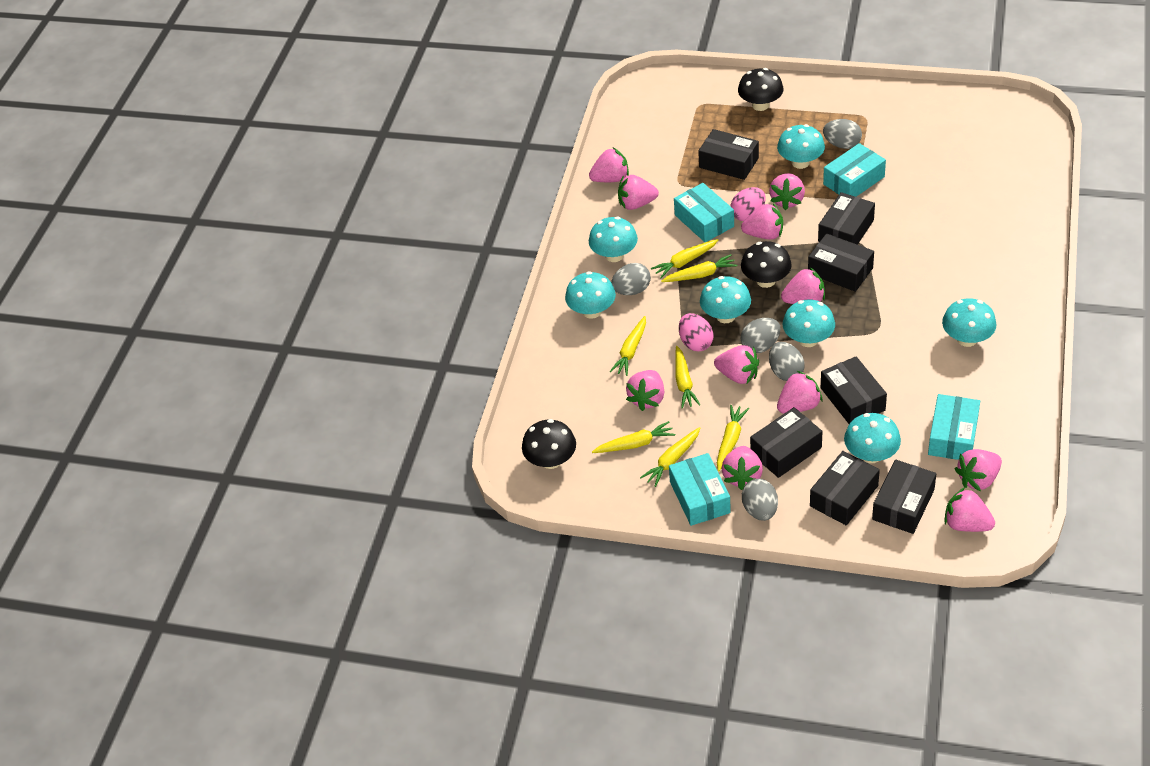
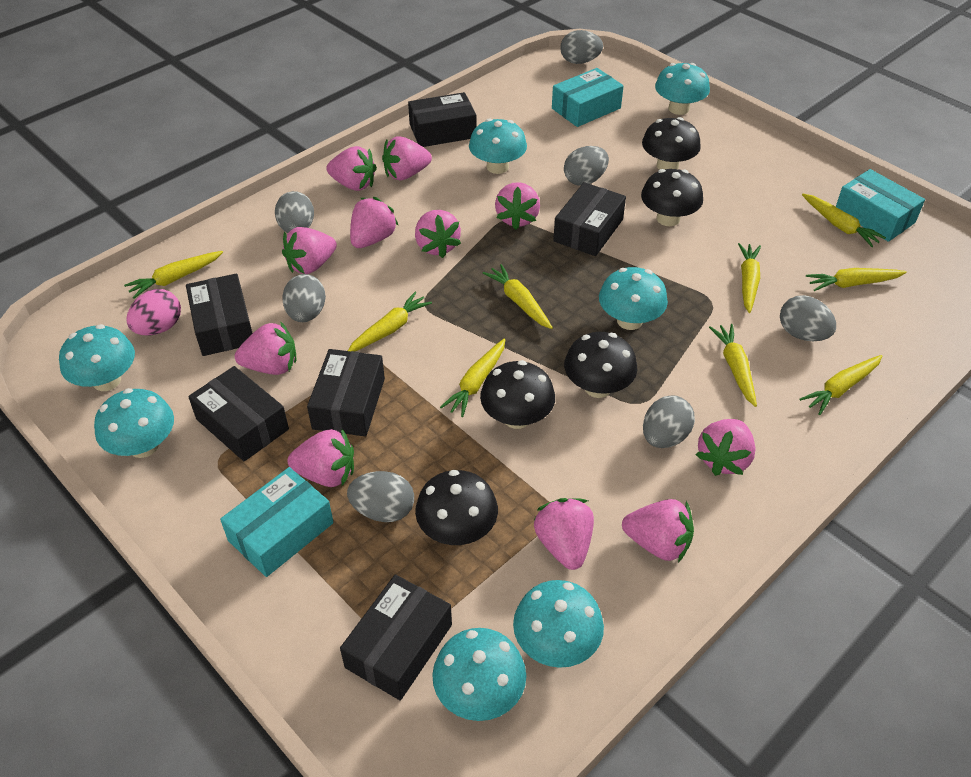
black box: 7 -> 6
black mushroom: 3 -> 5
grey egg: 5 -> 7
pink egg: 2 -> 1
turquoise box: 4 -> 3
yellow carrot: 7 -> 9

